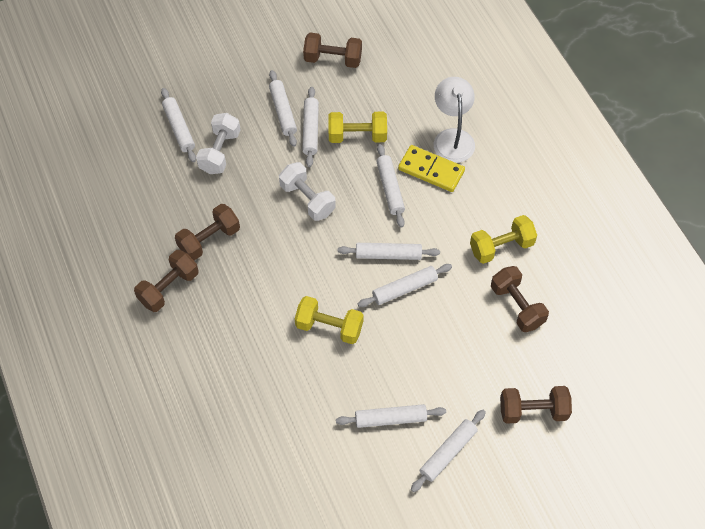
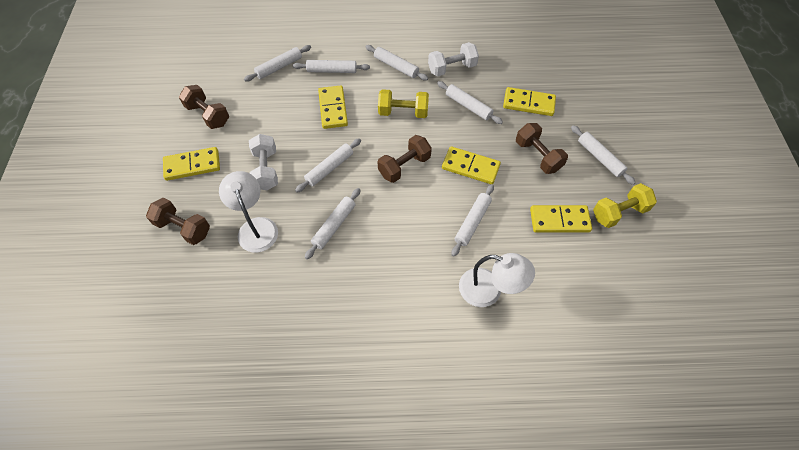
brown dumbbell: 5 -> 4
white lamp: 1 -> 2
yellow domino: 1 -> 5
yellow dumbbell: 3 -> 2

